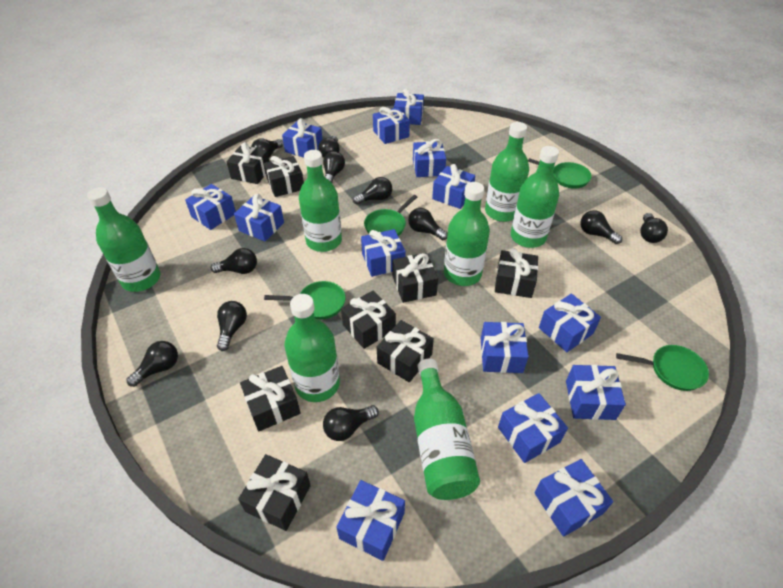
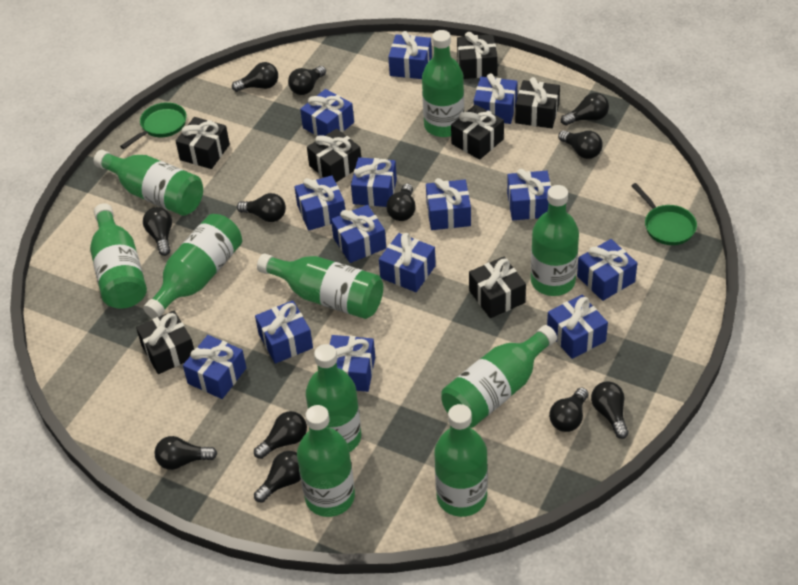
black gift: 8 -> 7
black light bulb: 11 -> 12
green bottle: 7 -> 10
green pan: 4 -> 2

